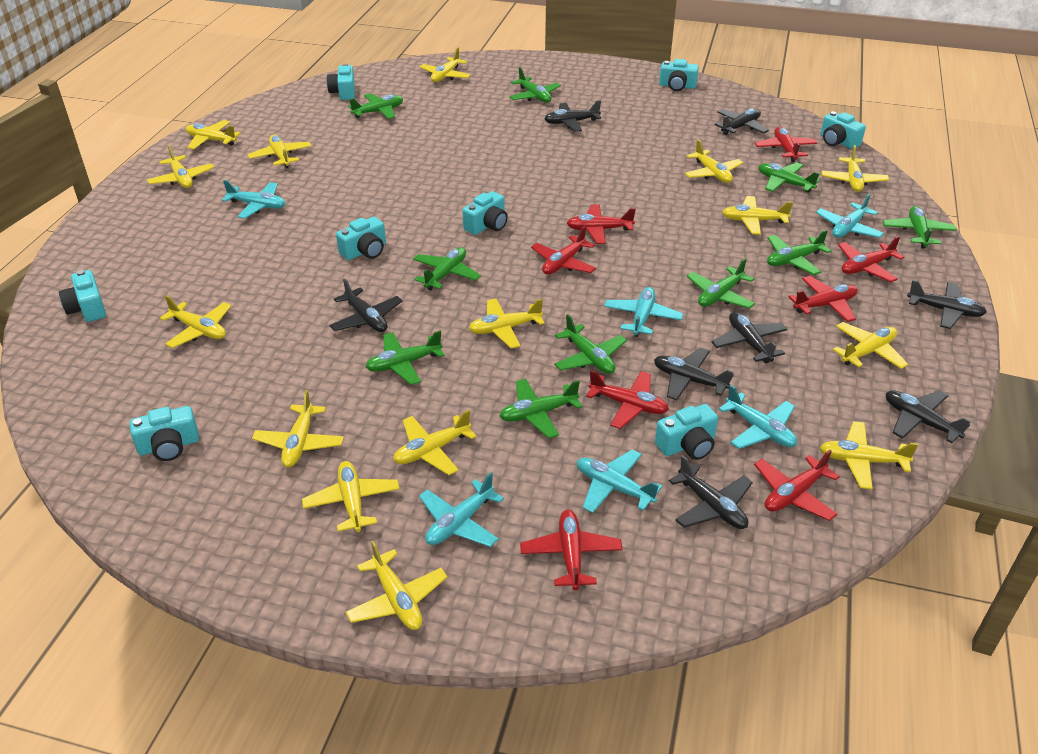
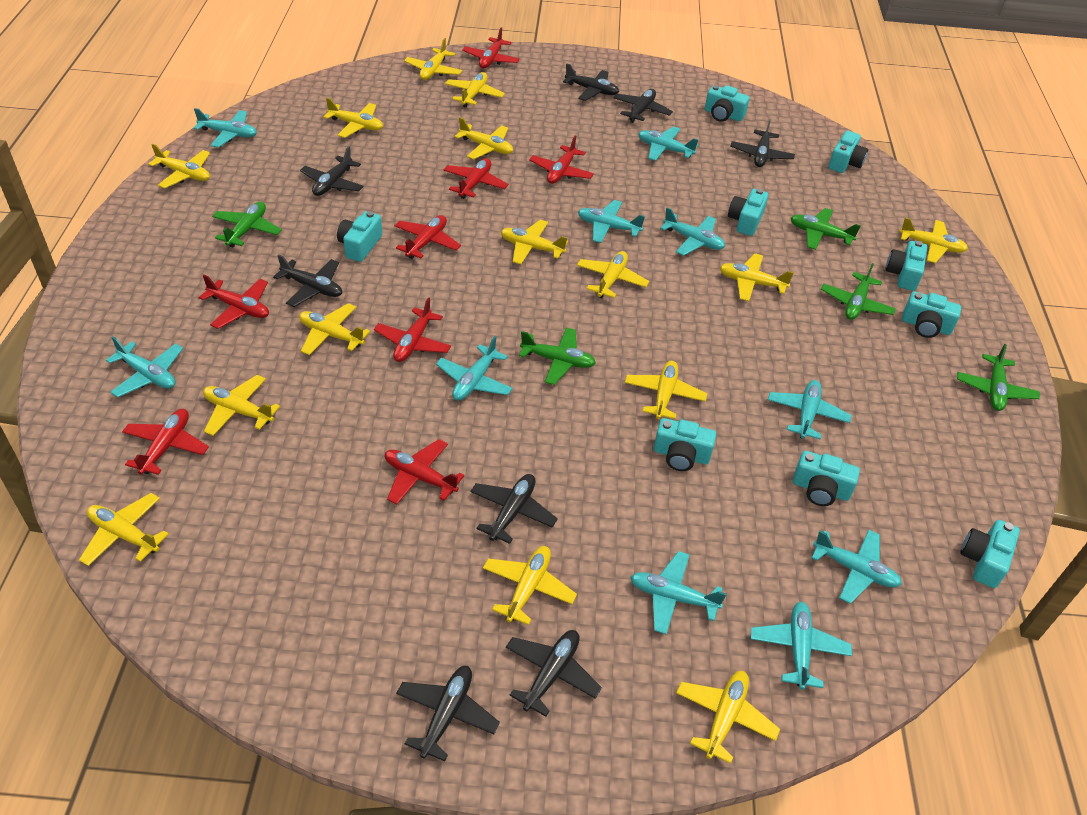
green plane: 10 -> 5
turquoise camera: 8 -> 9
turquoise plane: 6 -> 10

